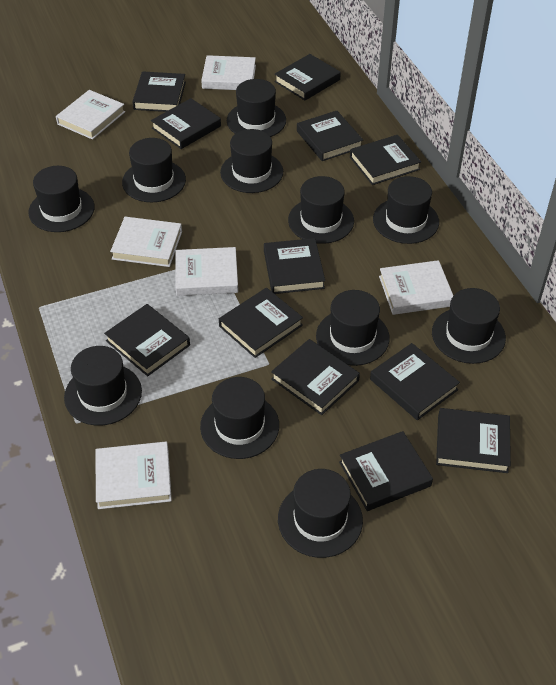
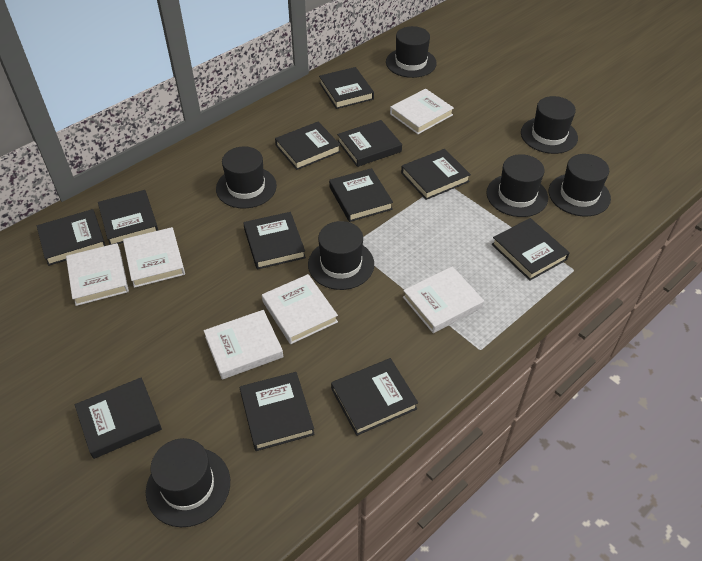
black hat: 11 -> 7

